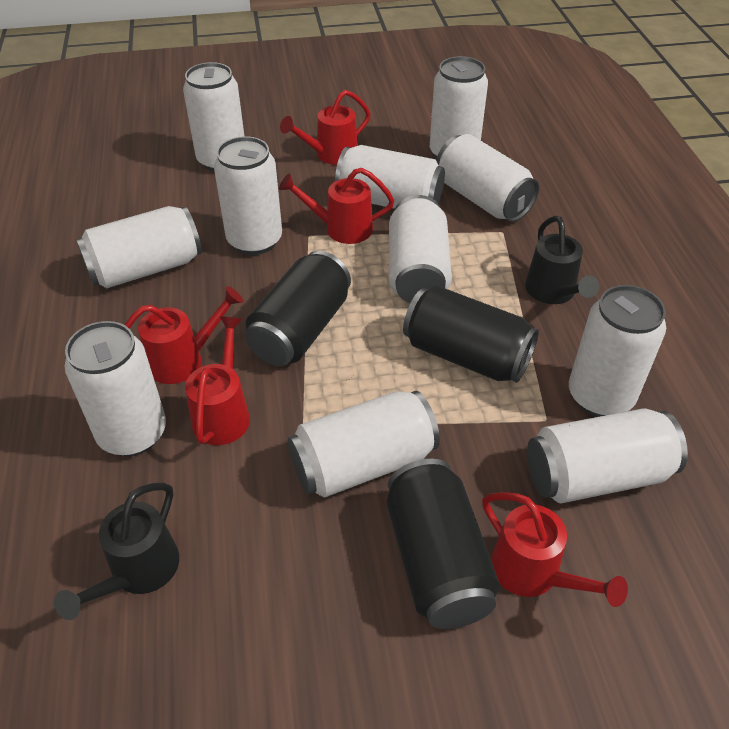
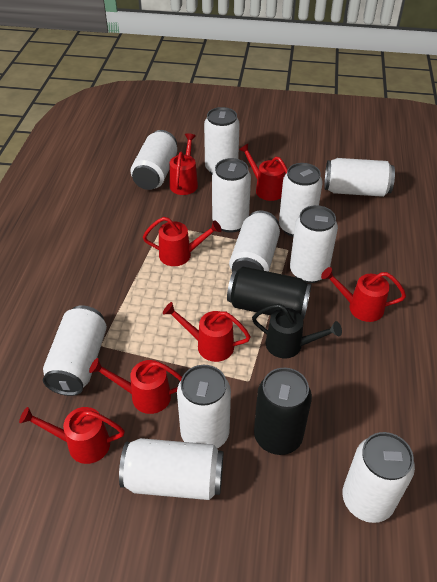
black can: 3 -> 2
black watering can: 2 -> 1
red watering can: 5 -> 7

